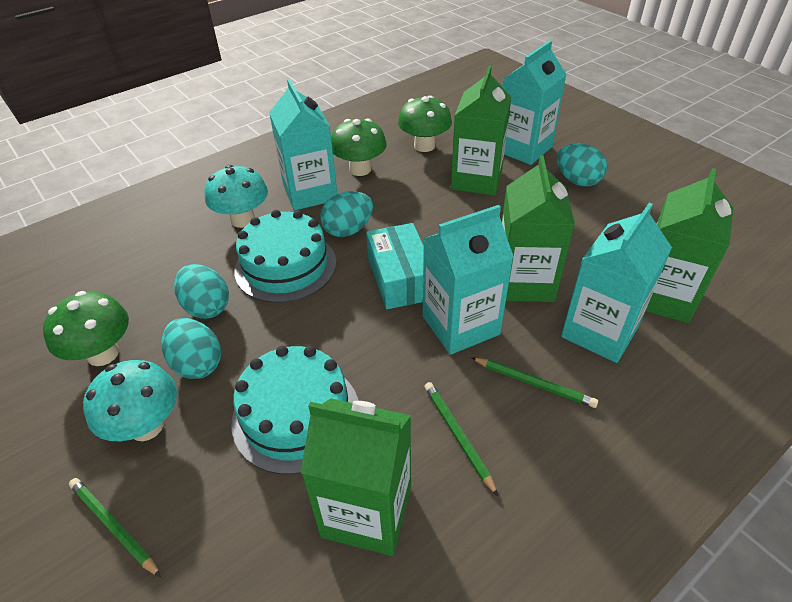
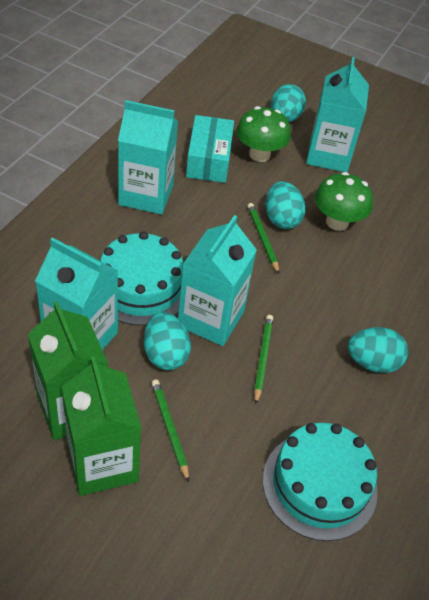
green carton: 4 -> 2
green mushroom: 3 -> 2
turquoise mushroom: 2 -> 0

